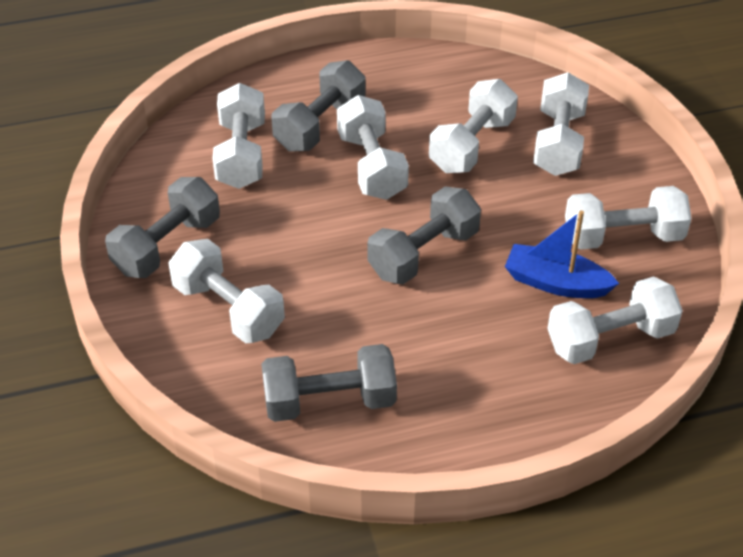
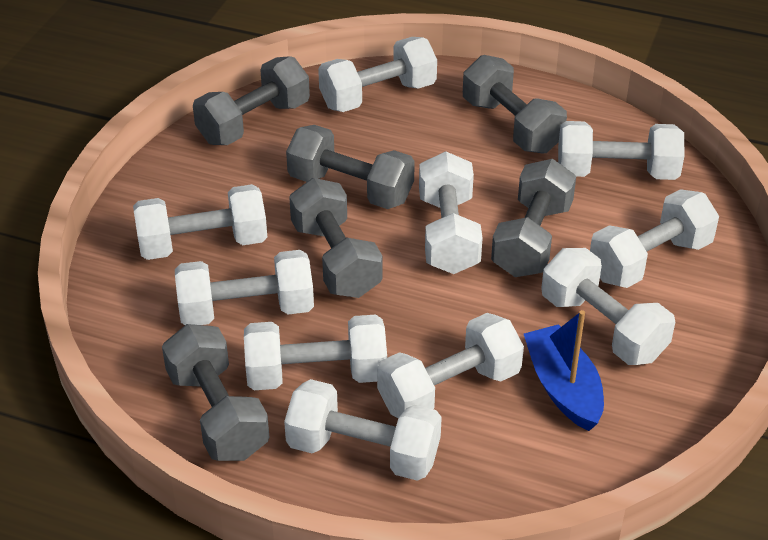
grey dumbbell: 4 -> 6
white dumbbell: 7 -> 10

